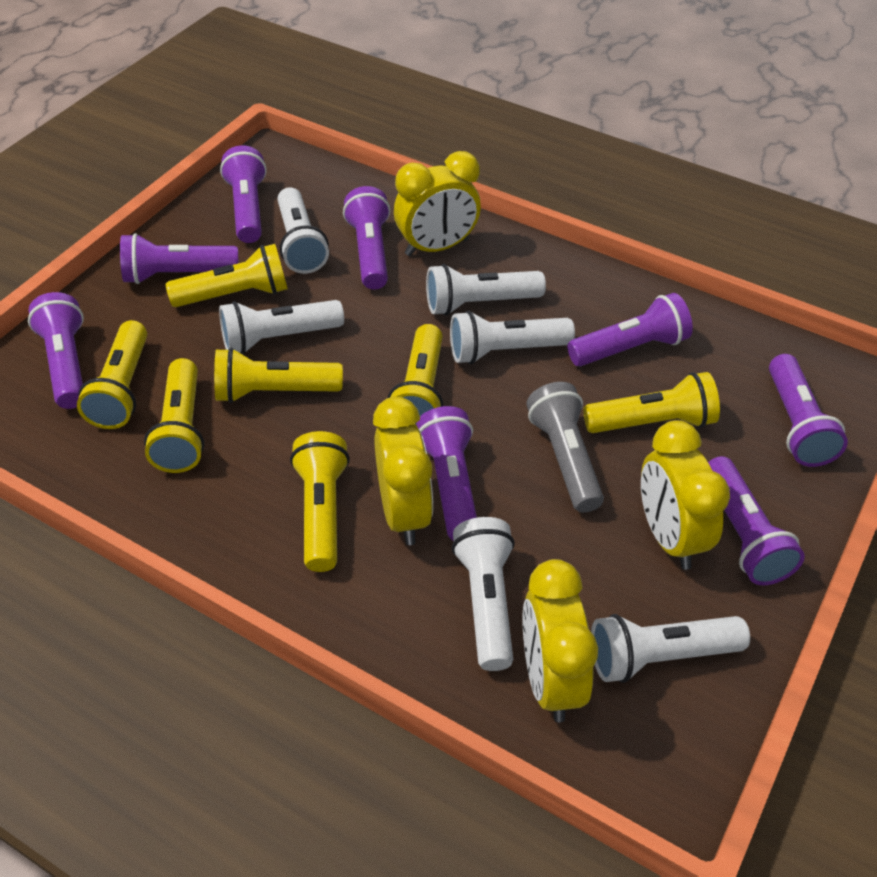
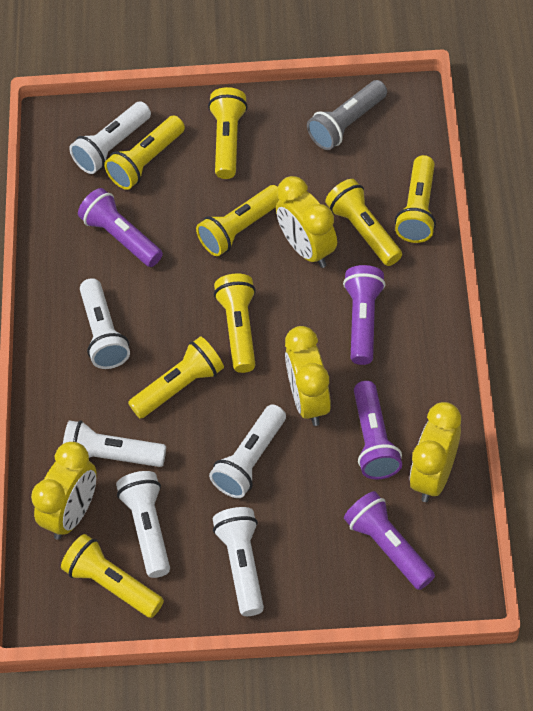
purple flashlight: 8 -> 4
yellow flashlight: 7 -> 8

